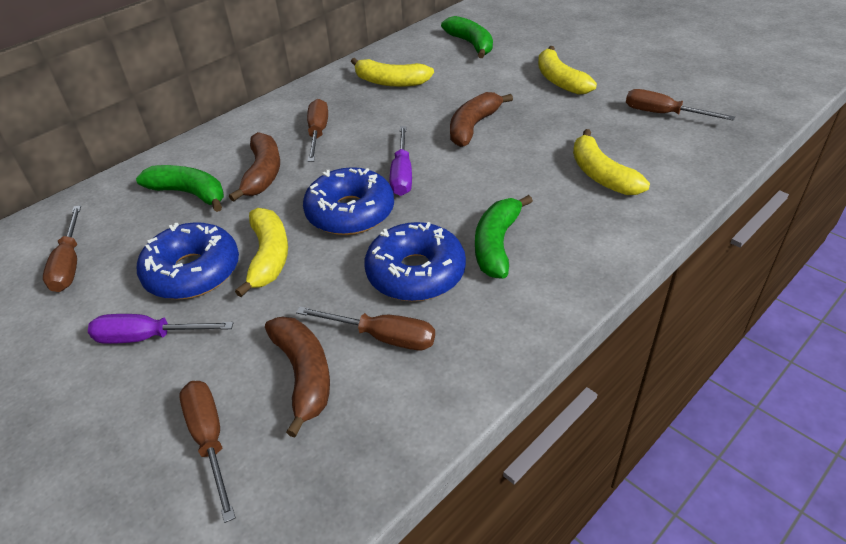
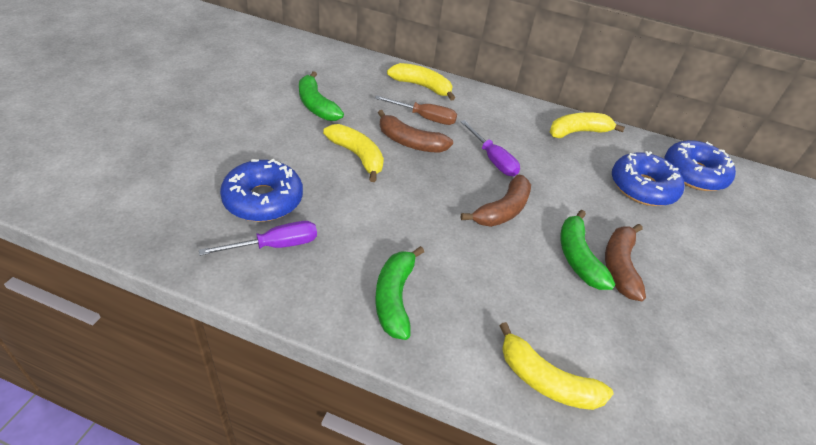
brown screwdriver: 5 -> 1

